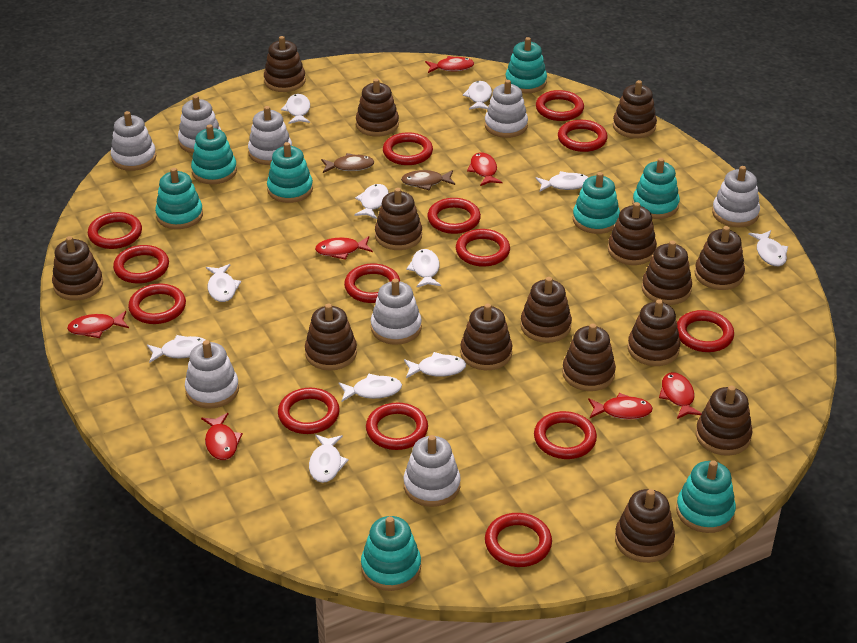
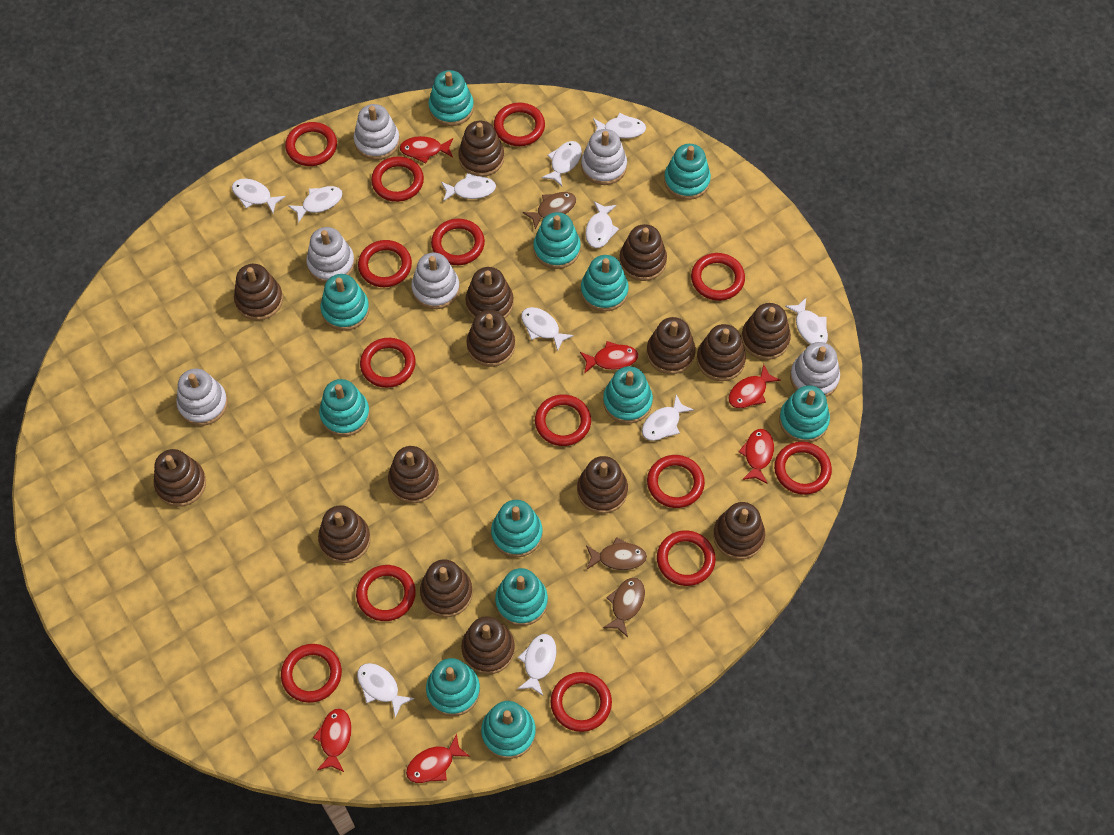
brown fish: 2 -> 3
red fish: 7 -> 6
turquoise stacking toy: 8 -> 12
white stacking toy: 8 -> 6

